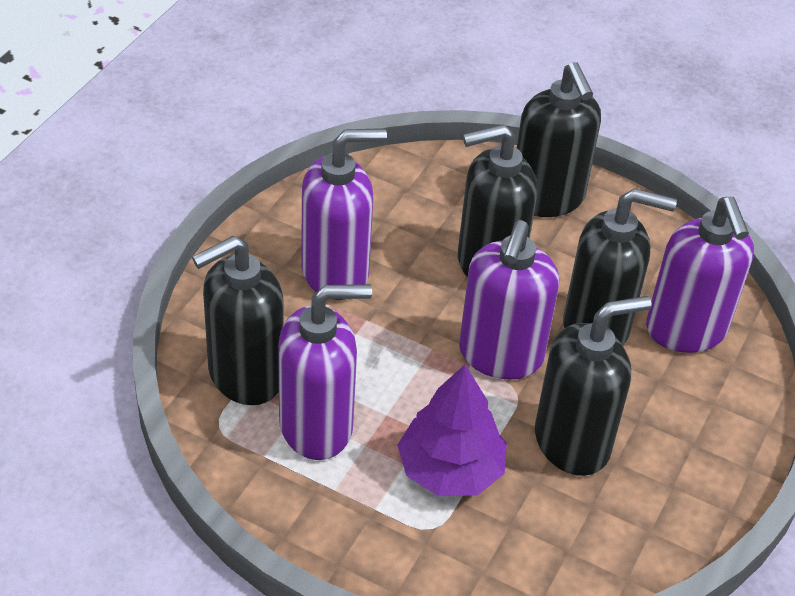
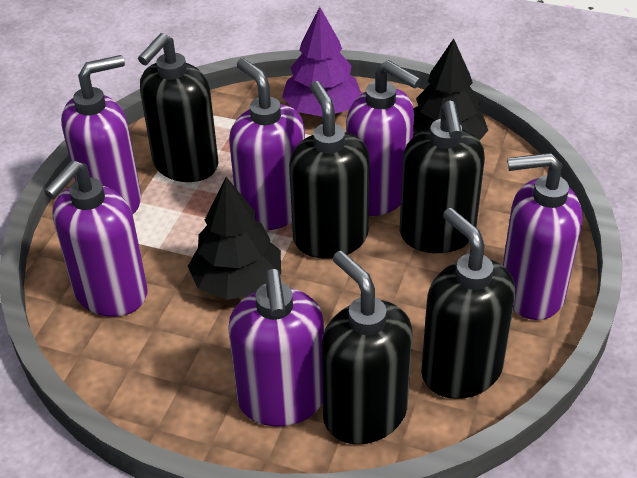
black tree: 0 -> 2
purple soap dispenser: 4 -> 6

